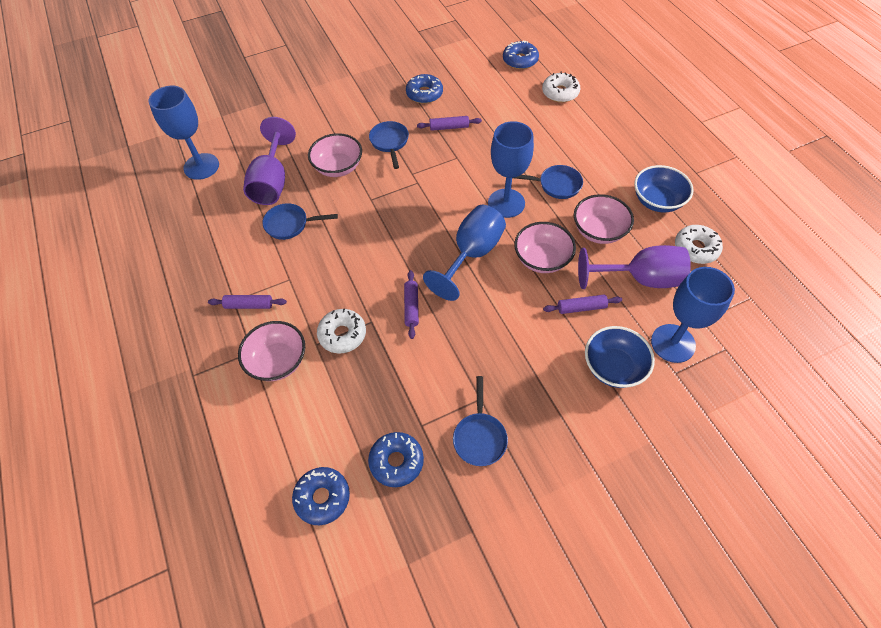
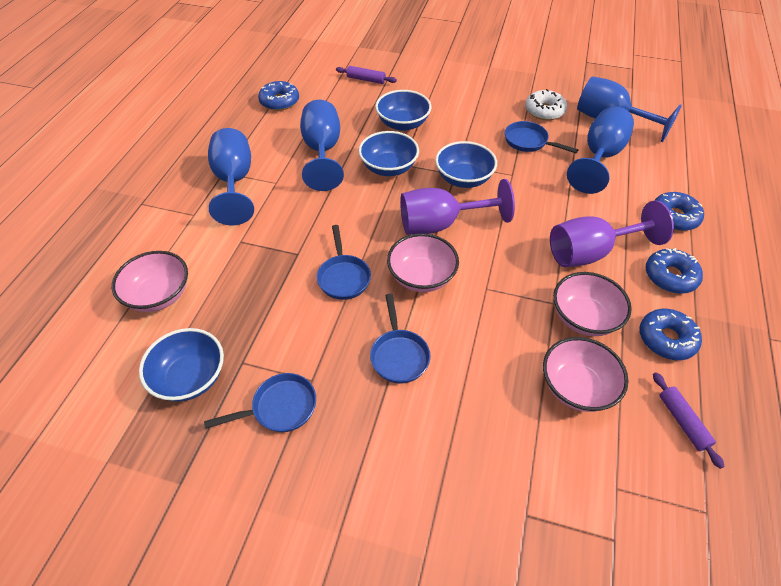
blue bowl: 2 -> 4
purple rolling pin: 4 -> 2
white donut: 3 -> 1

